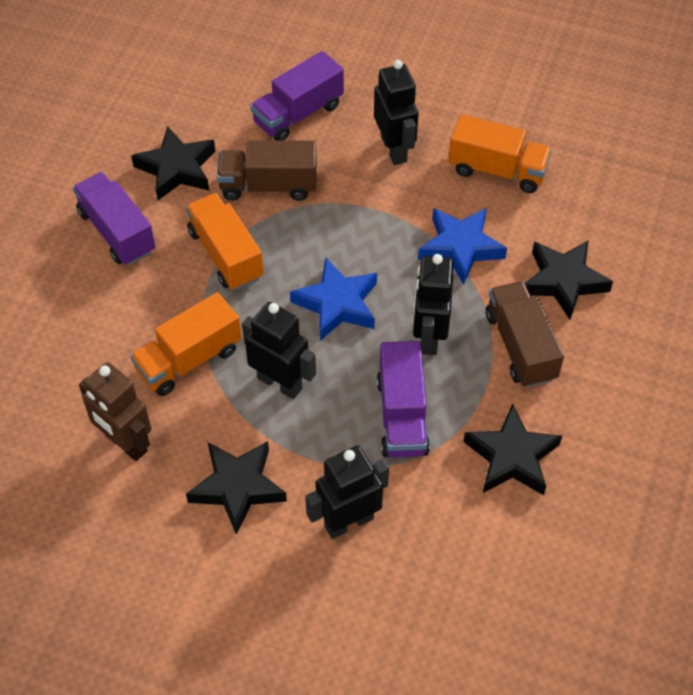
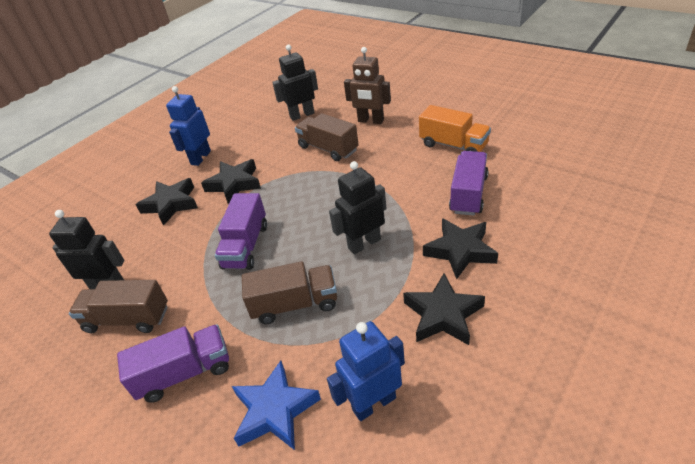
black robot: 4 -> 3
blue robot: 0 -> 2
blue star: 2 -> 1
brown truck: 2 -> 3
orange truck: 3 -> 1

